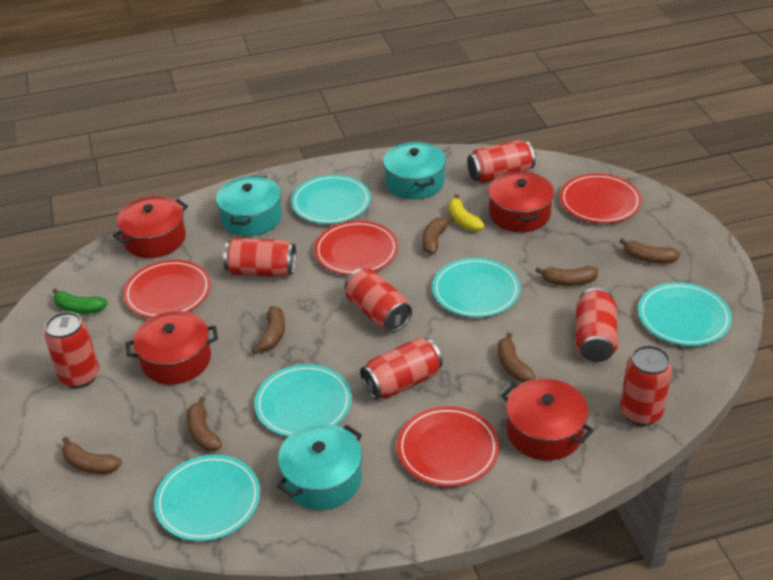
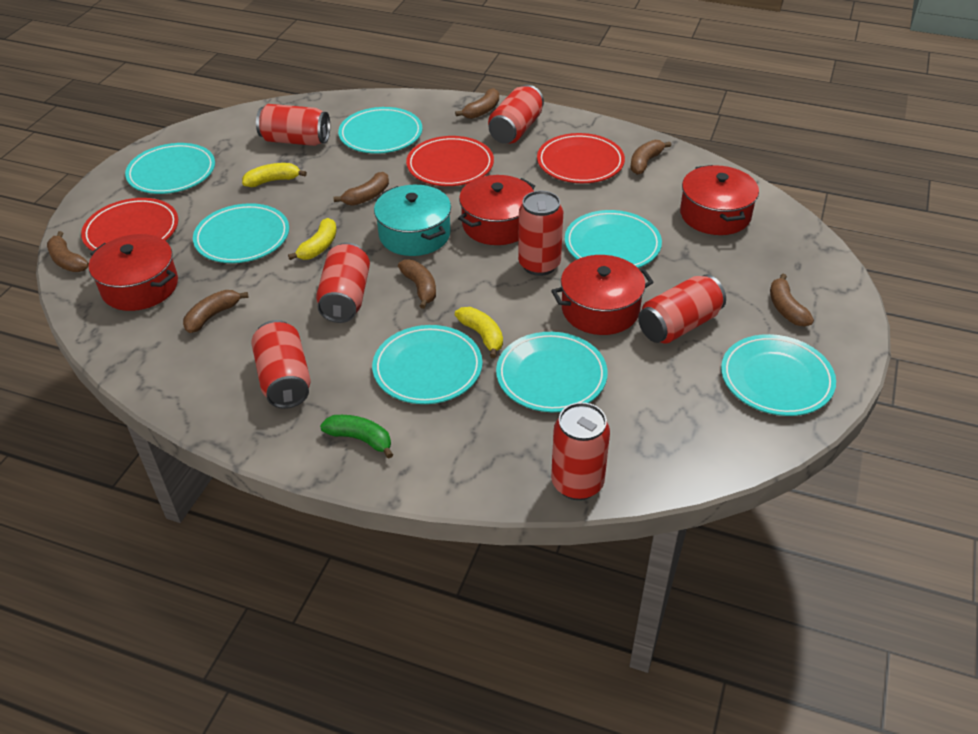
red plate: 4 -> 3
turquoise plate: 5 -> 7
turquoise pot: 3 -> 1
yellow banana: 1 -> 3

